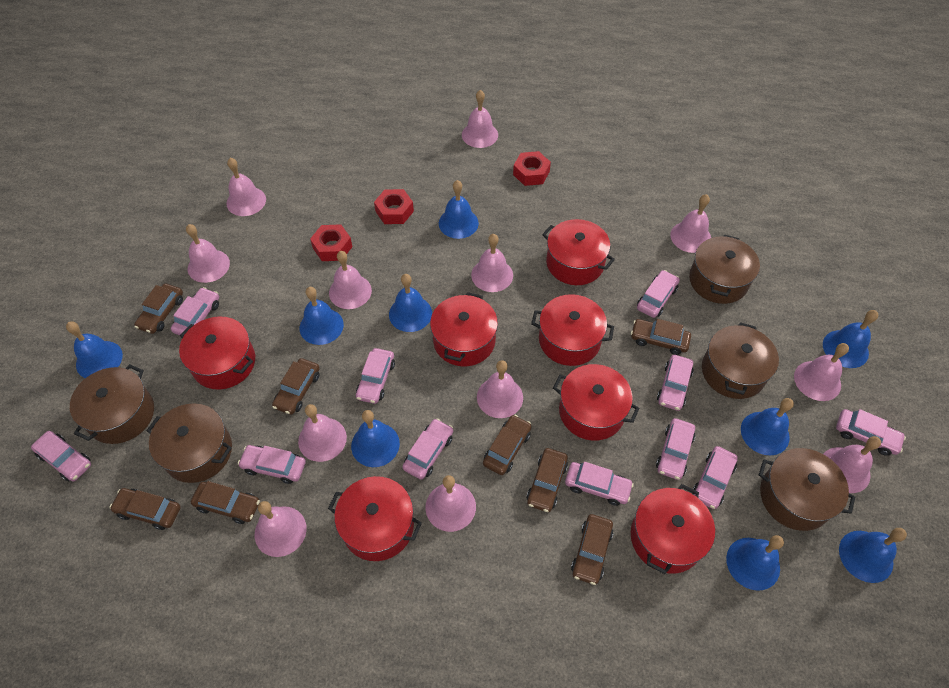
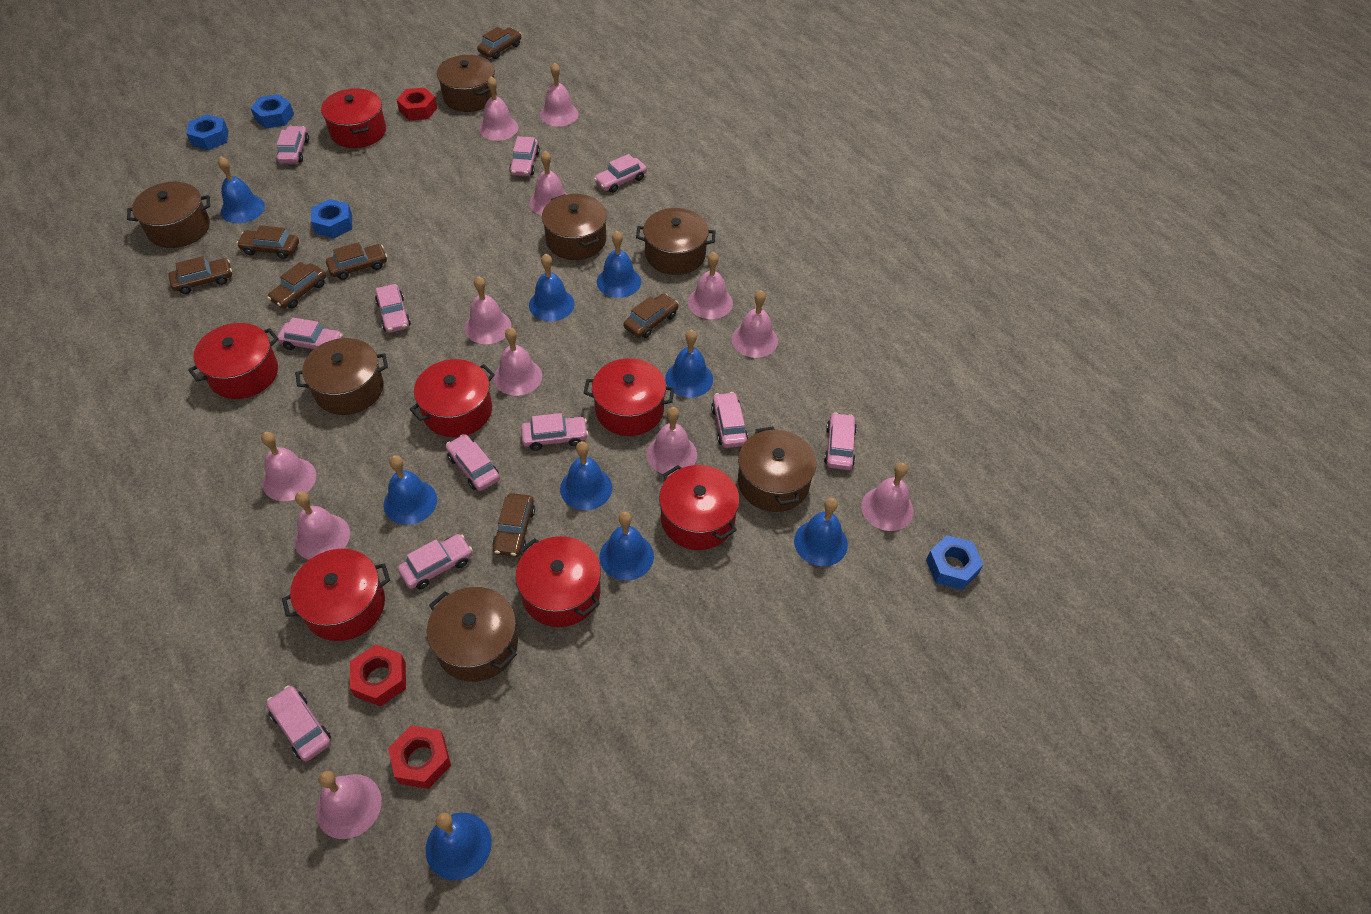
blue nut: 0 -> 4
brown car: 8 -> 7
brown pot: 5 -> 7

